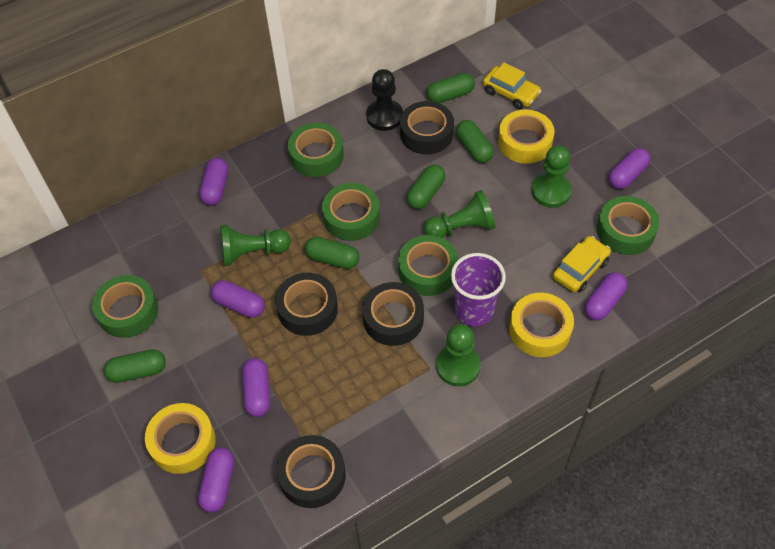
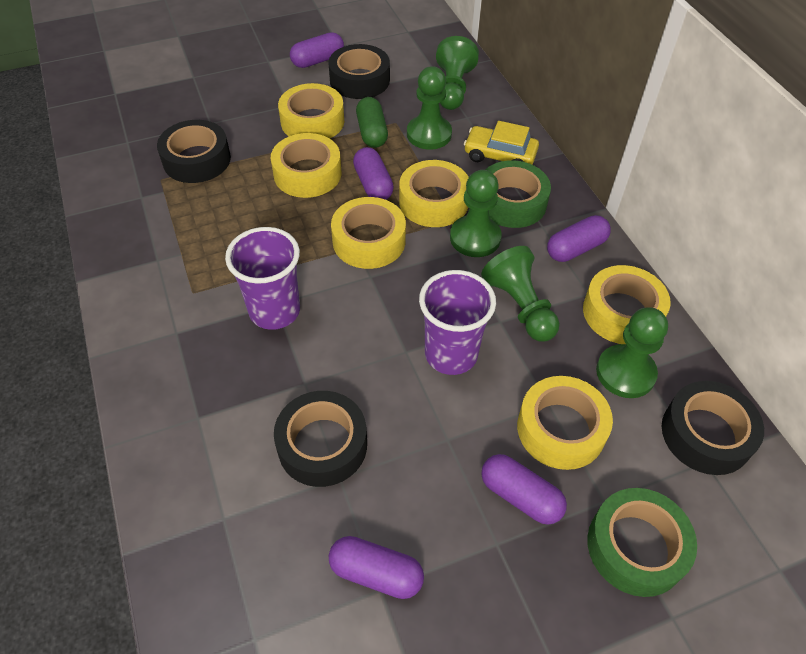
black pawn: 1 -> 0
green capsule: 5 -> 1
green pawn: 4 -> 5
green tape: 5 -> 2
purple capsule: 6 -> 5
purple cup: 1 -> 2
yellow car: 2 -> 1
yellow tape: 3 -> 6

